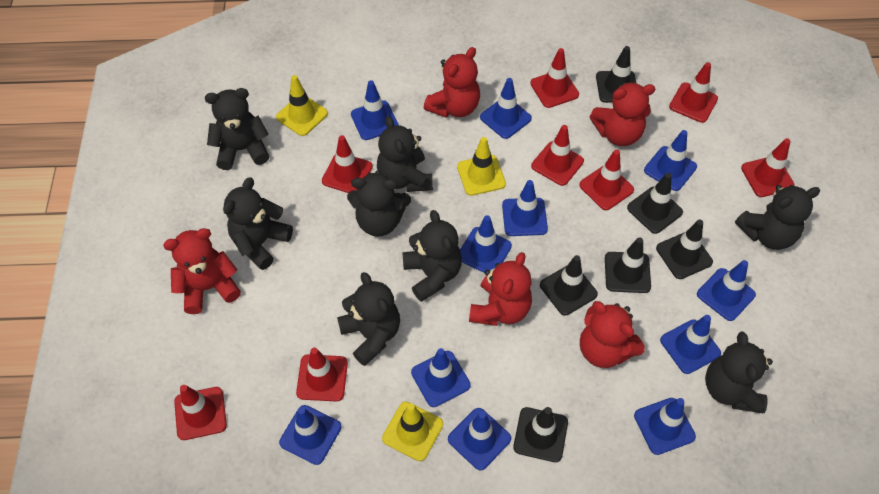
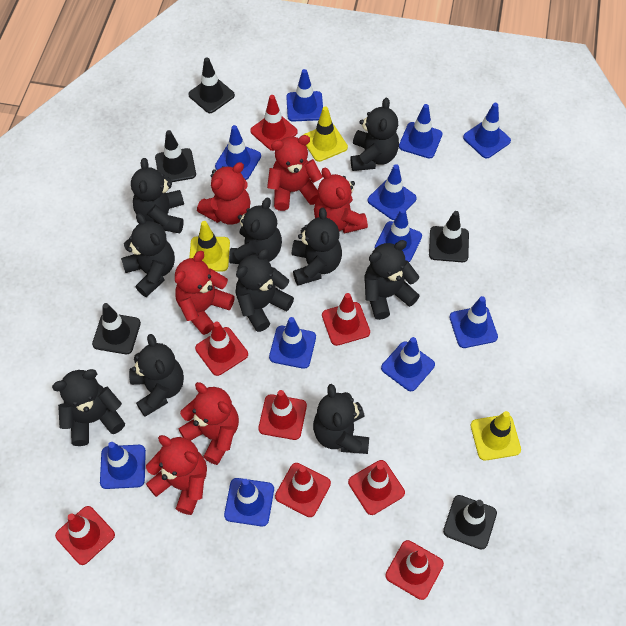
black teddy bear: 8 -> 10
black traffic cone: 6 -> 5
red teddy bear: 5 -> 6

